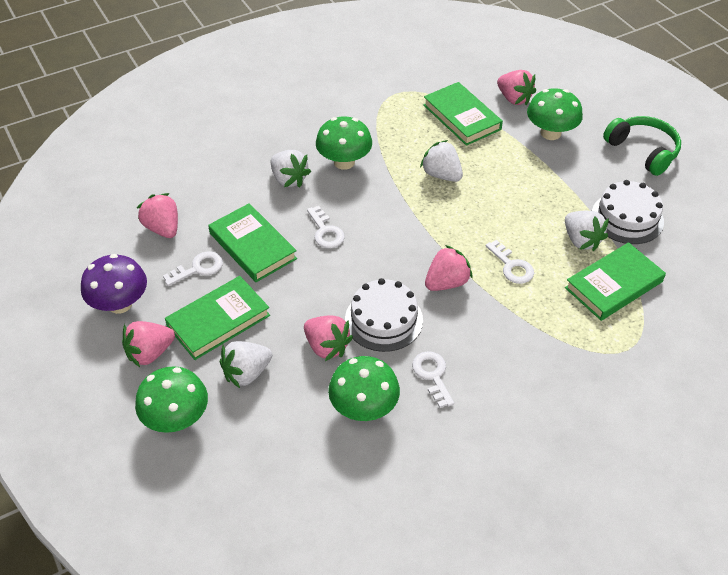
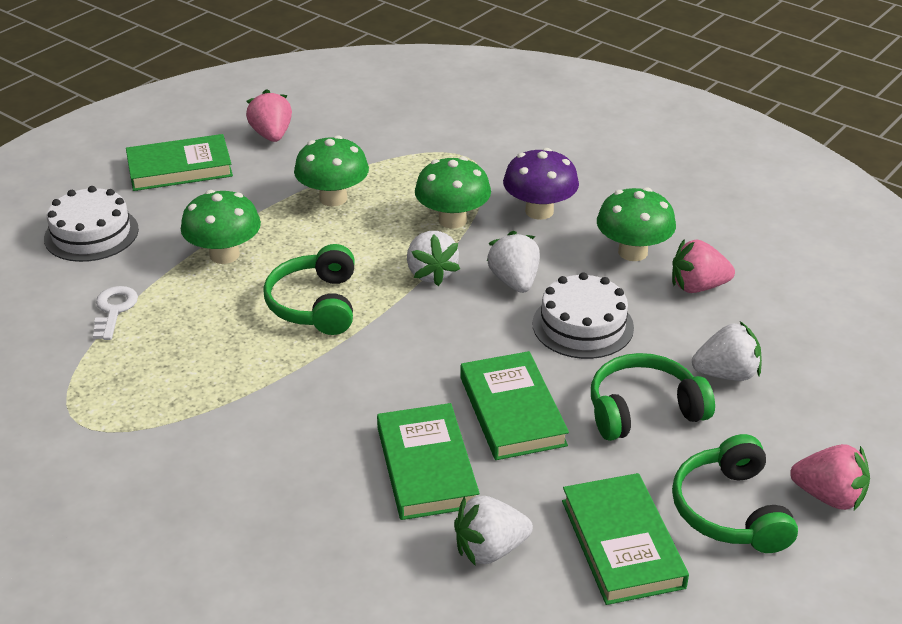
green headphones: 1 -> 3
pink strawberry: 5 -> 3
white key: 4 -> 1

